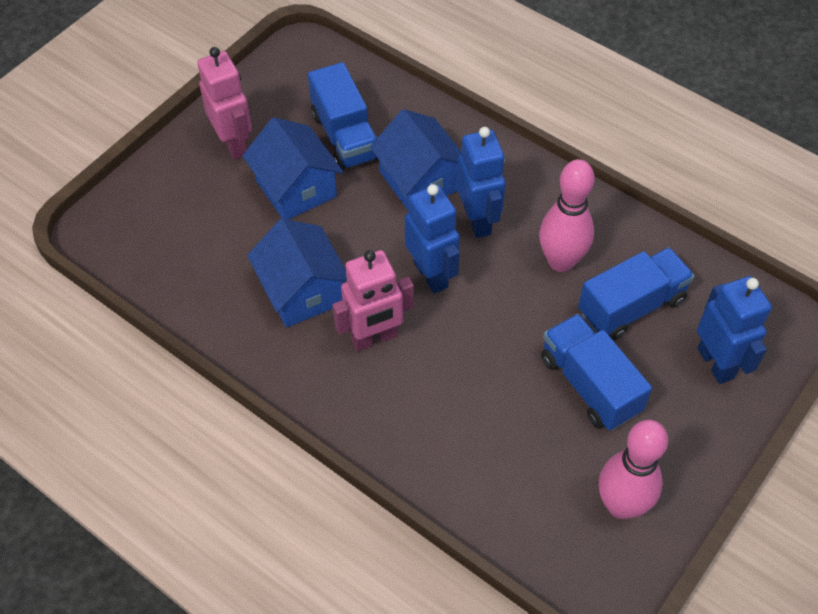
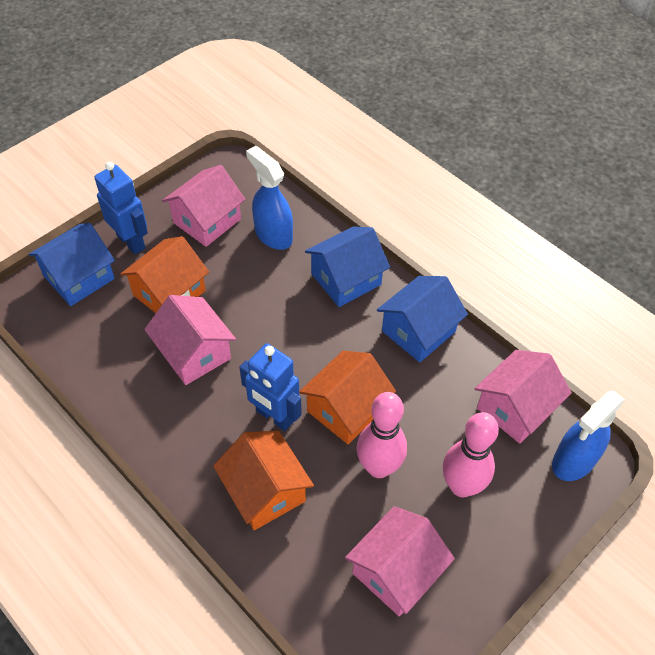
blue robot: 3 -> 2
blue spray bottle: 0 -> 2
blue truck: 3 -> 0
orange house: 0 -> 3
pink house: 0 -> 4
pink robot: 2 -> 0

